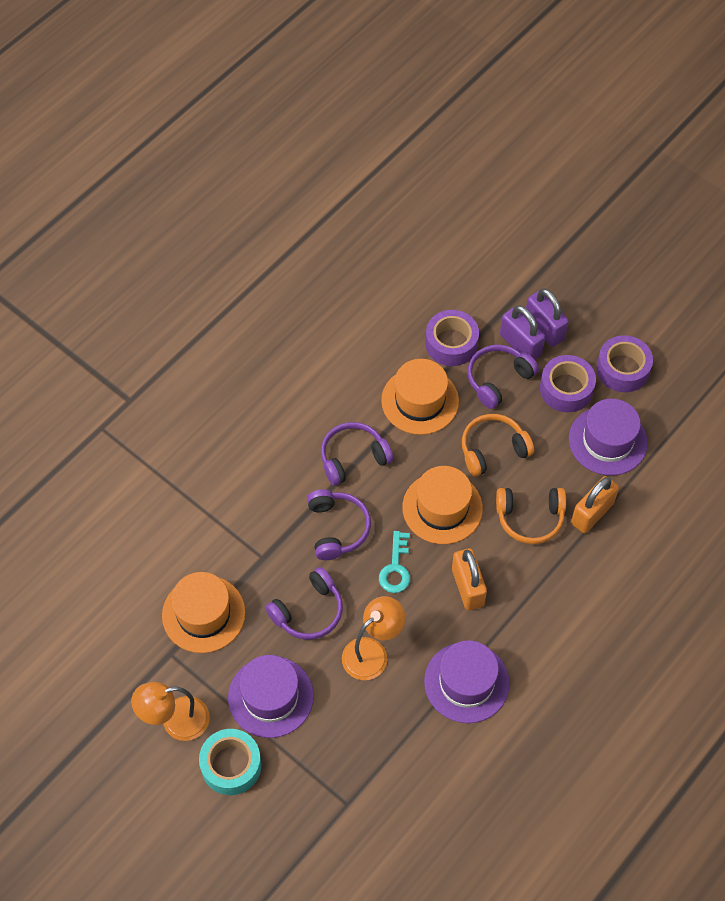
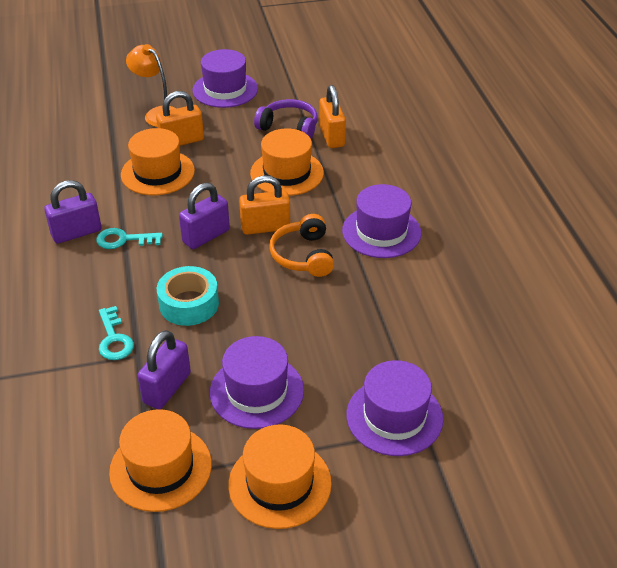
orange hat: 3 -> 4
orange headphones: 2 -> 1
orange lamp: 2 -> 1
orange padlock: 2 -> 3
purple hat: 3 -> 4
purple headphones: 4 -> 1
purple padlock: 2 -> 3
purple tape: 3 -> 0
turquoise key: 1 -> 2

